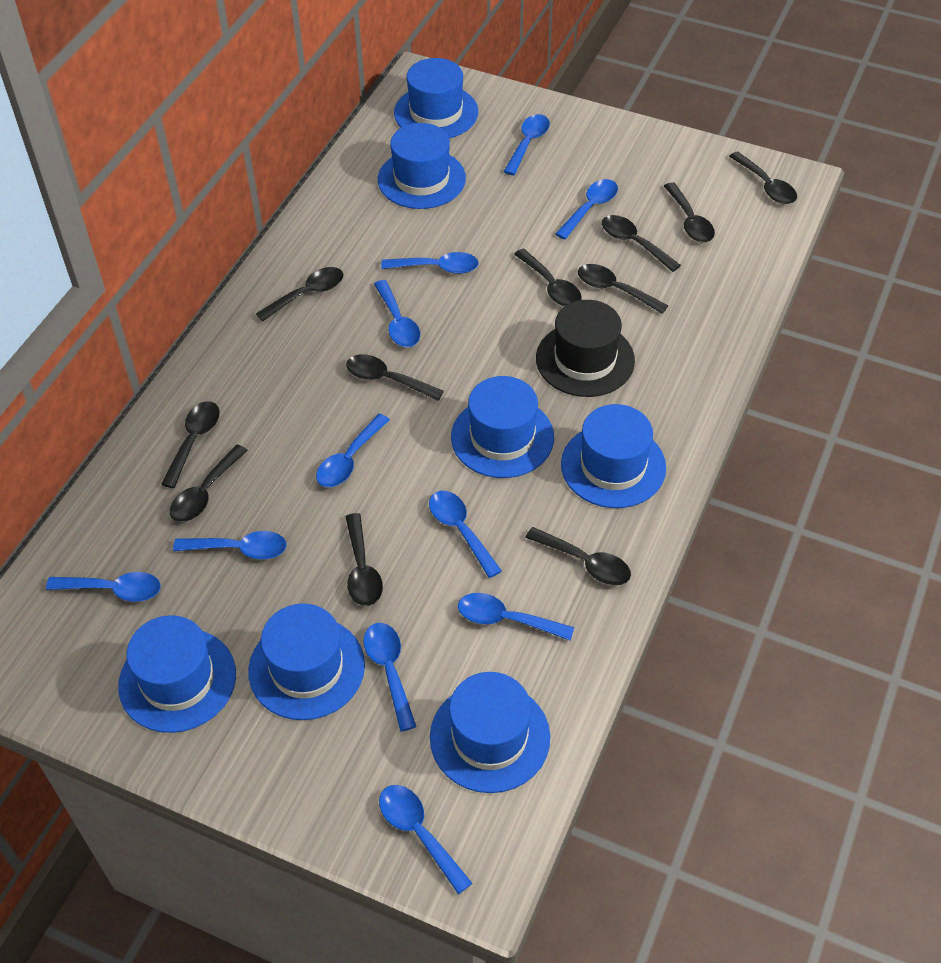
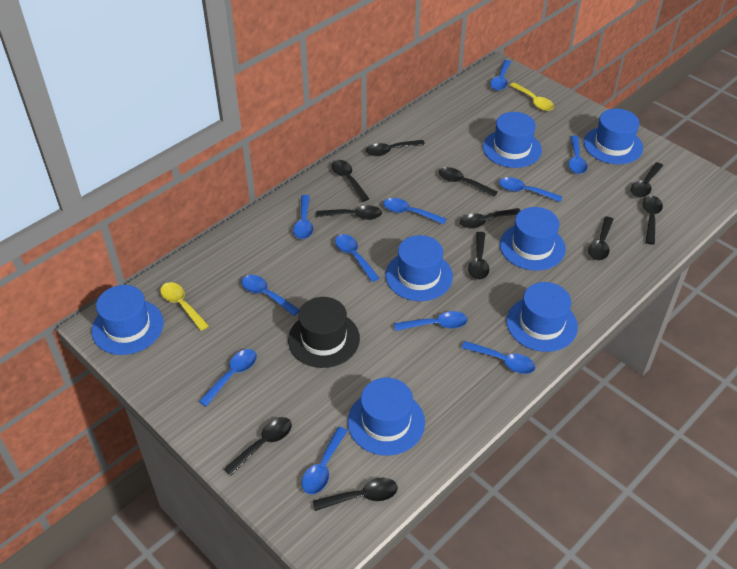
yellow spoon: 0 -> 2

